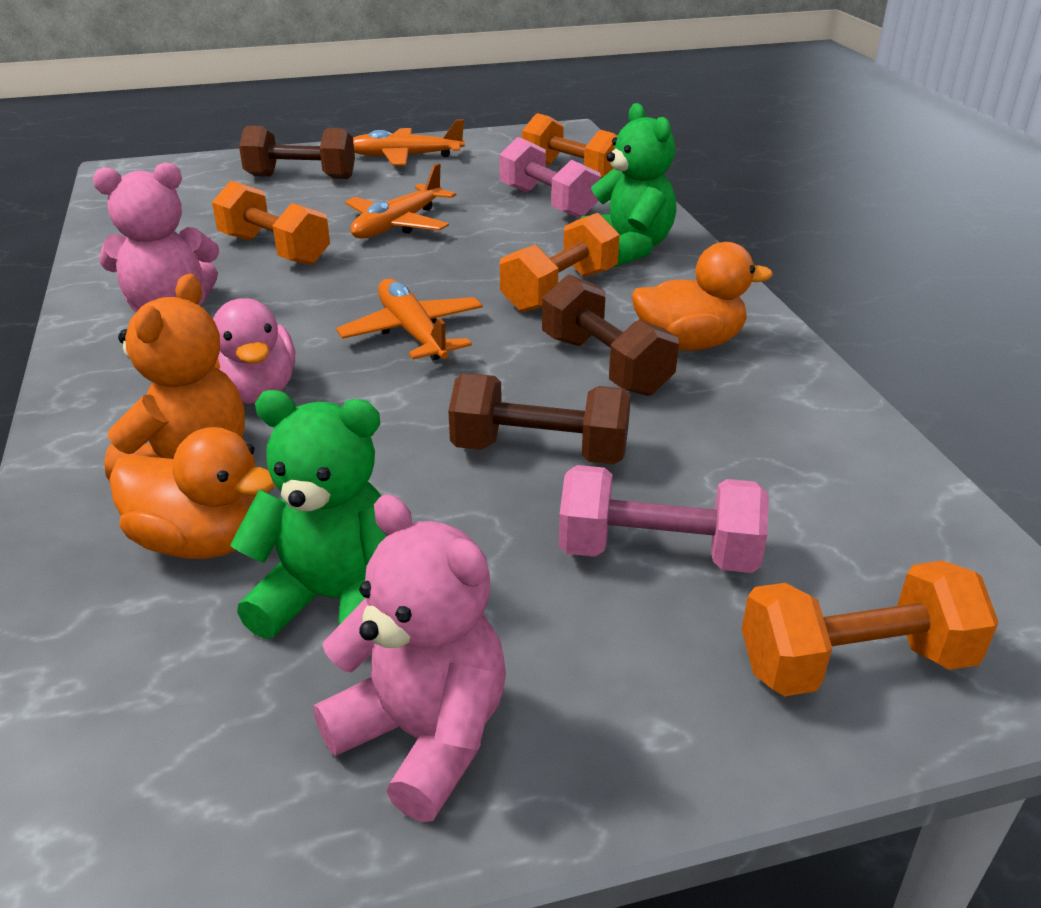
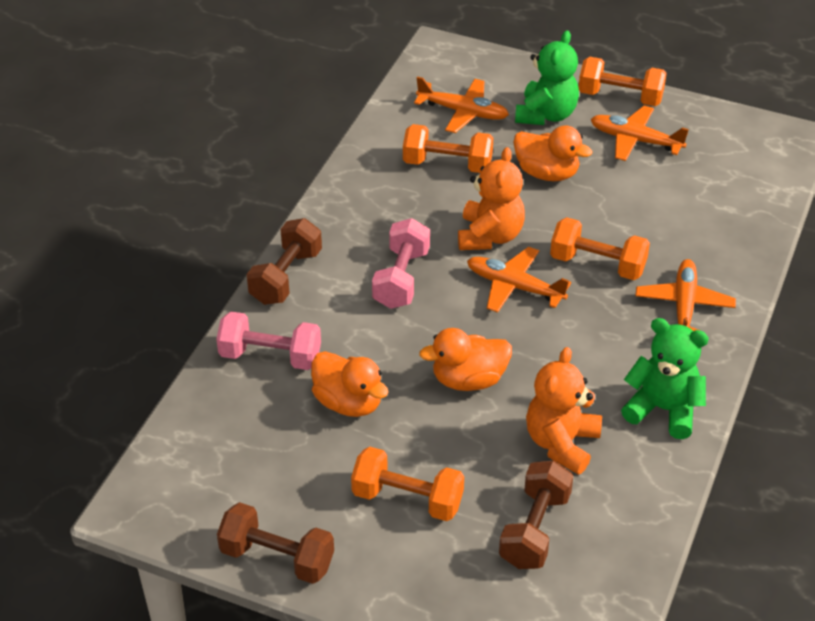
orange duck: 2 -> 3
orange plane: 3 -> 4
orange teddy bear: 1 -> 2
pink duck: 1 -> 0
pink teddy bear: 2 -> 0

